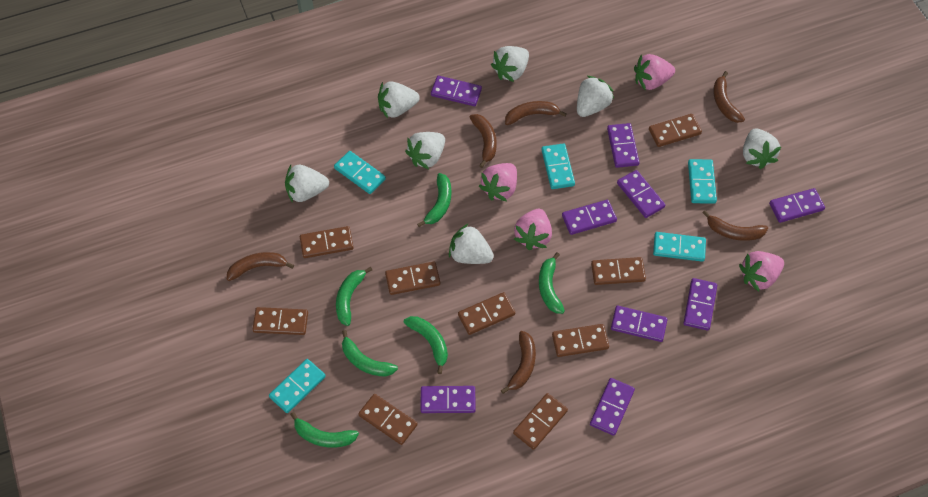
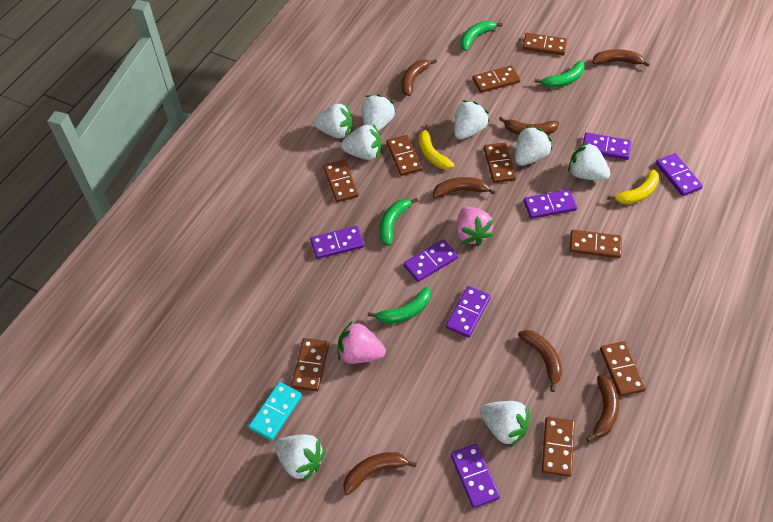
brown banana: 6 -> 7
green banana: 6 -> 4
pink strawberry: 4 -> 2
purple domino: 9 -> 7
turquoise domino: 5 -> 1
white strawberry: 7 -> 8
yellow banana: 0 -> 2

